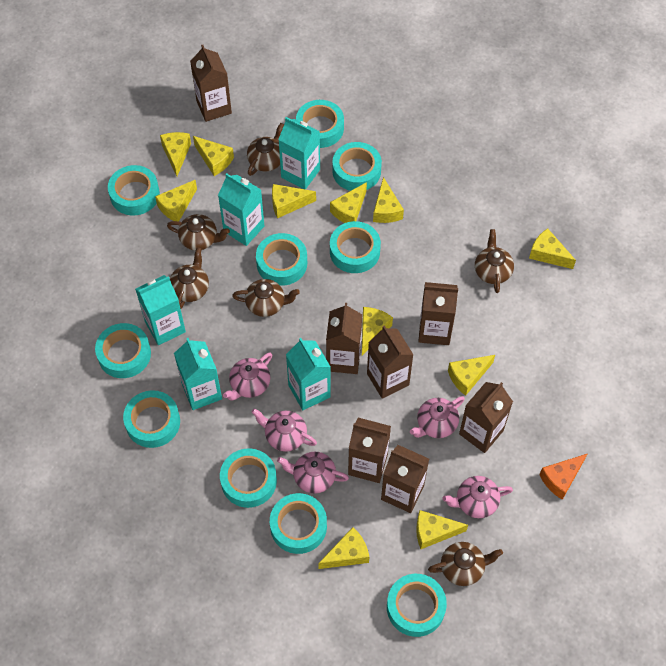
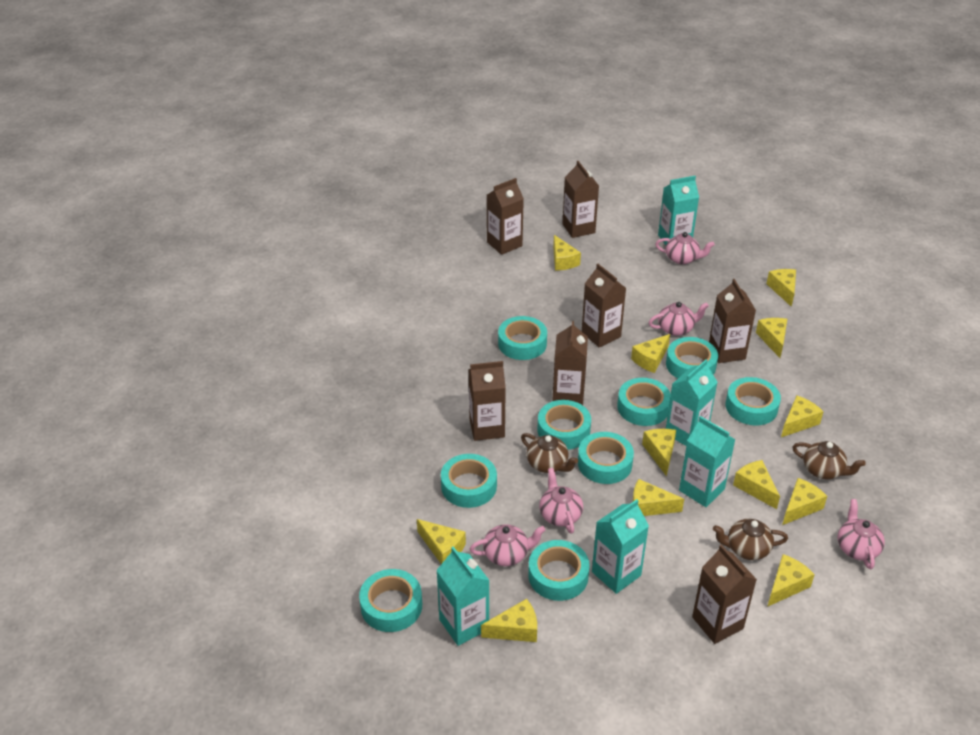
brown teapot: 6 -> 3
orange cheese: 1 -> 0
turquoise tape: 10 -> 9
yellow cheese: 11 -> 12

